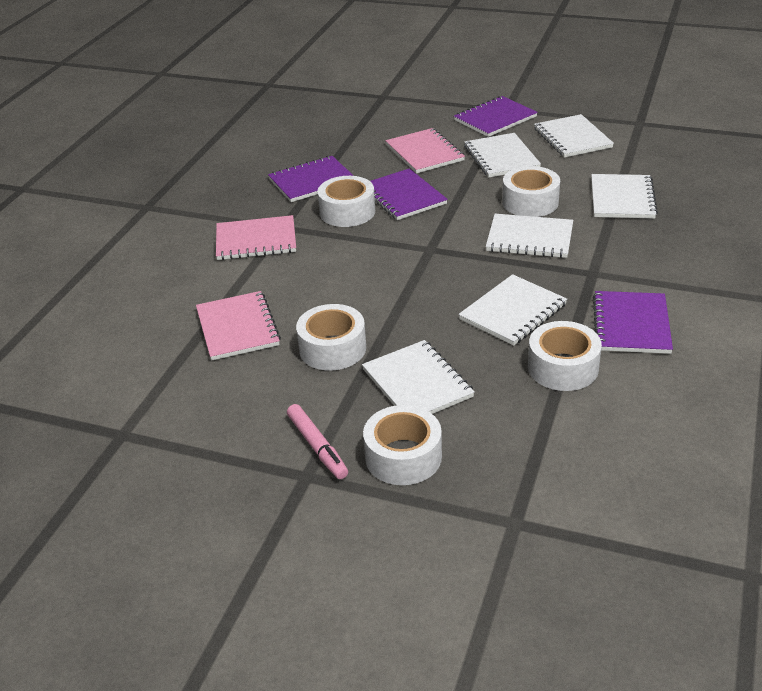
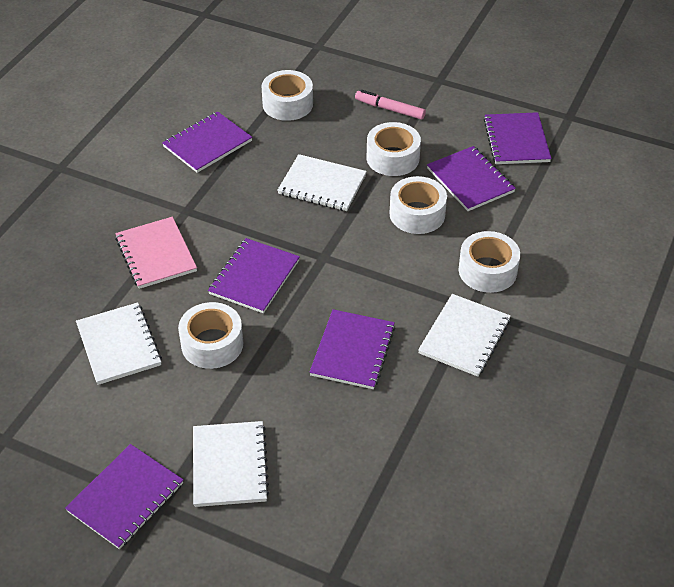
pink notebook: 3 -> 1
purple notebook: 4 -> 6
white notebook: 6 -> 4

